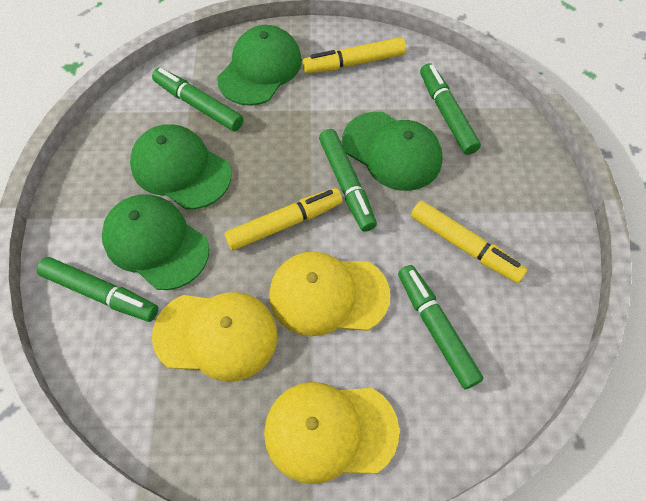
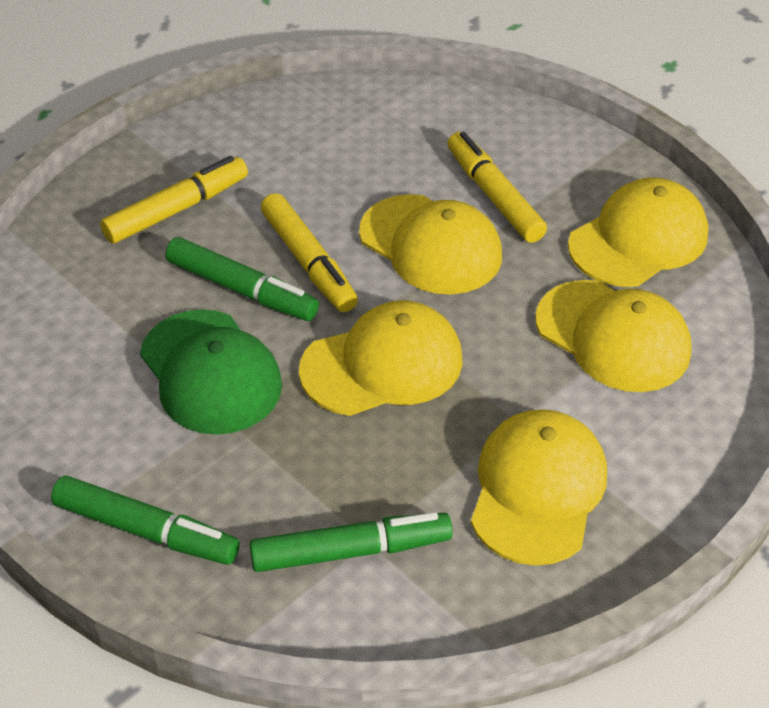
green cap: 4 -> 1
green marker: 5 -> 3
yellow cap: 3 -> 5

